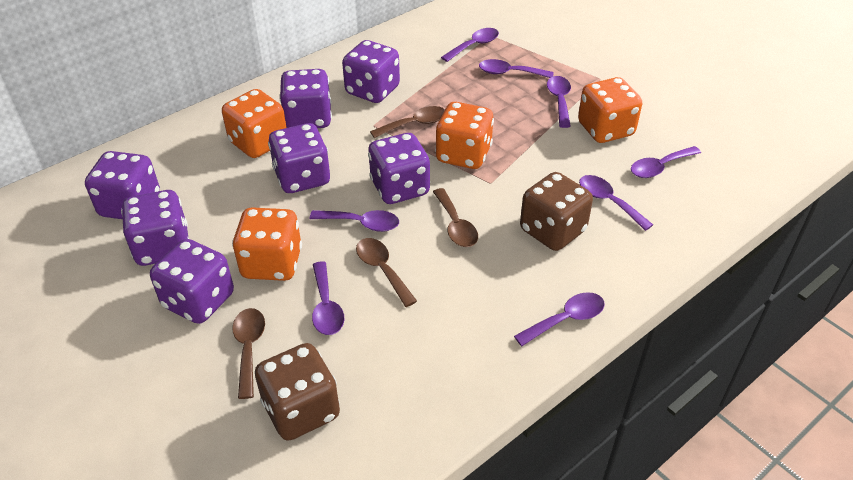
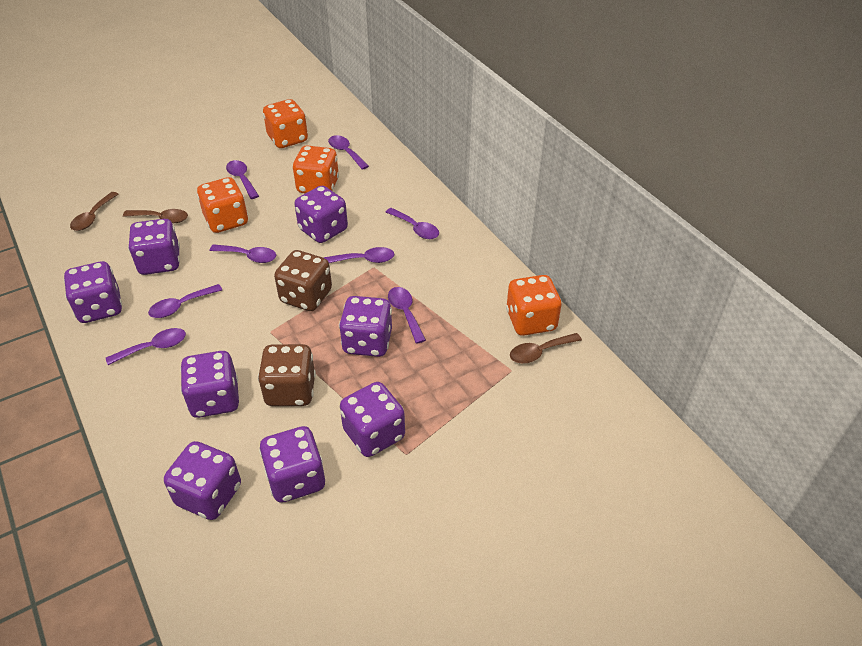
brown spoon: 4 -> 3
purple dice: 7 -> 8

